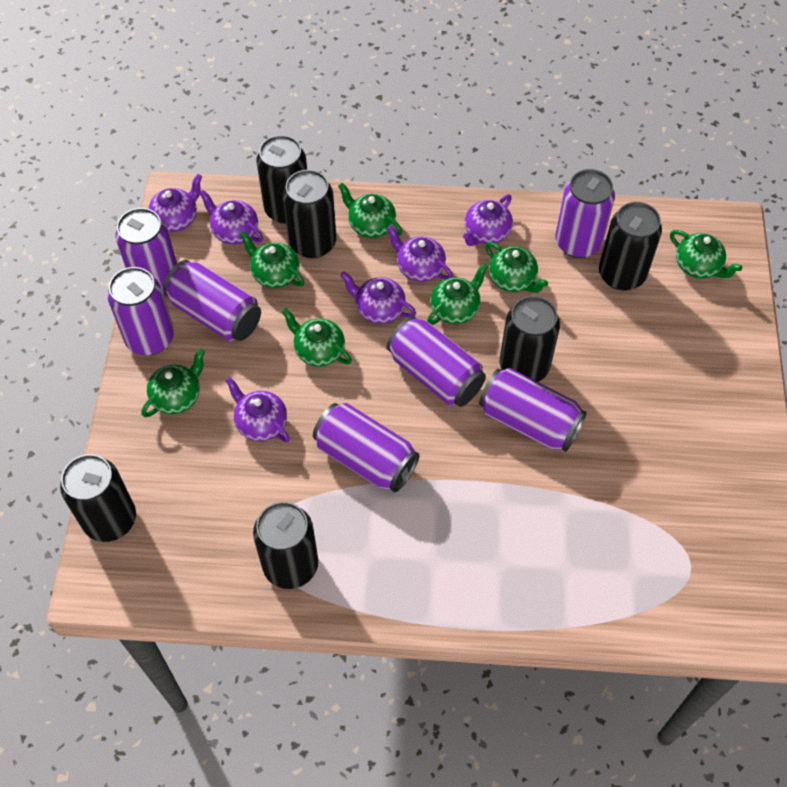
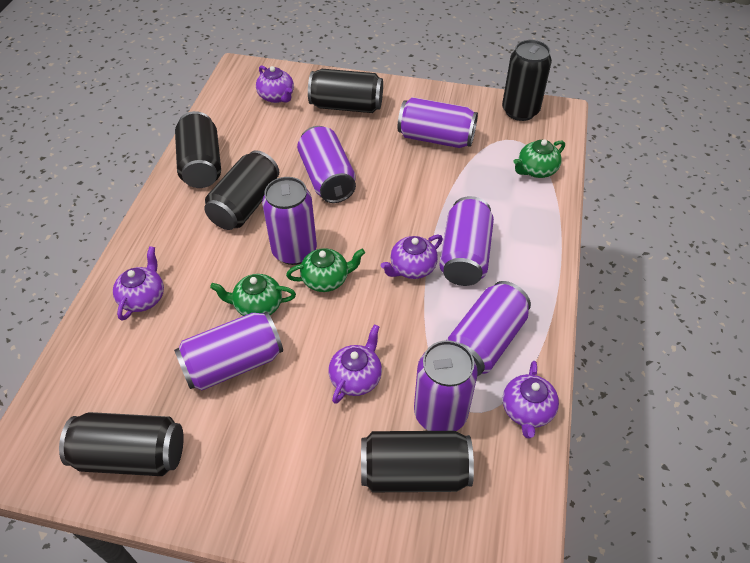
green teapot: 7 -> 3
purple teapot: 6 -> 5

